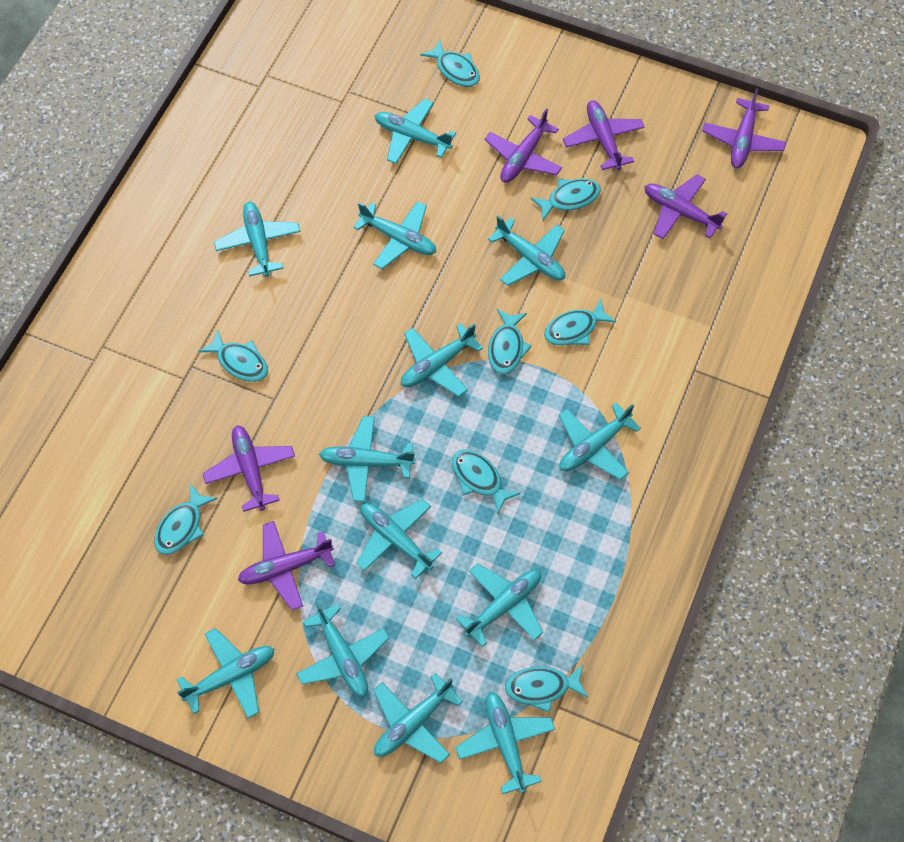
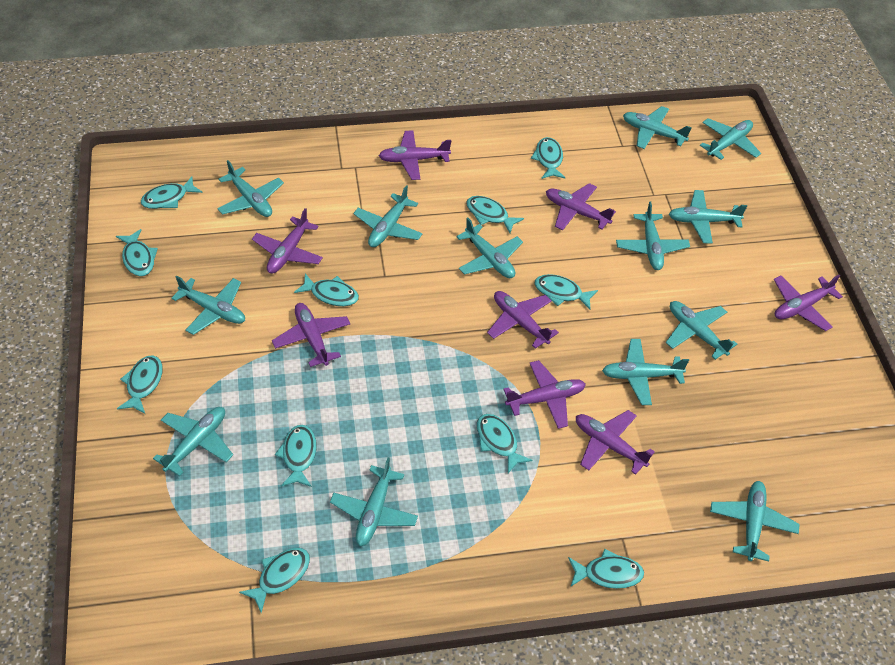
purple plane: 6 -> 8
turquoise fish: 8 -> 11

